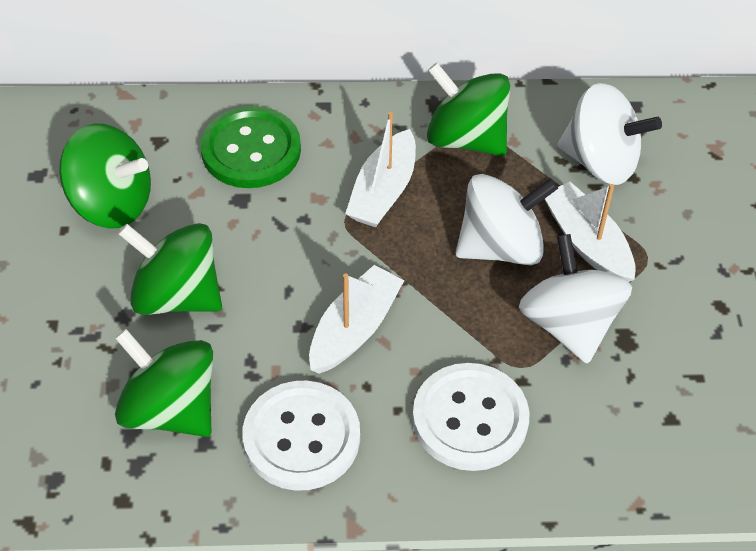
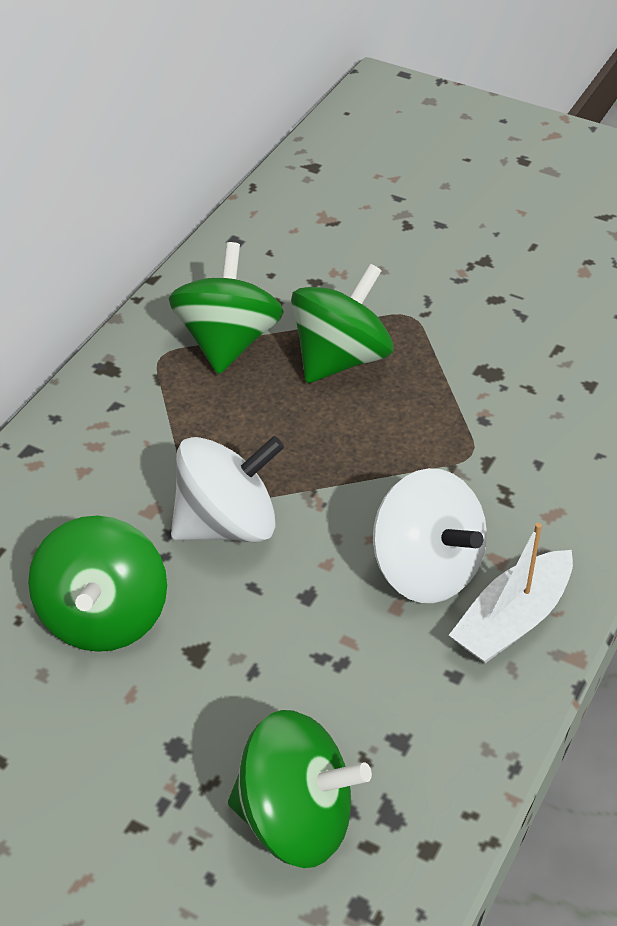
green button: 1 -> 0
white boat: 3 -> 1
white button: 2 -> 0
white spinning top: 3 -> 2

